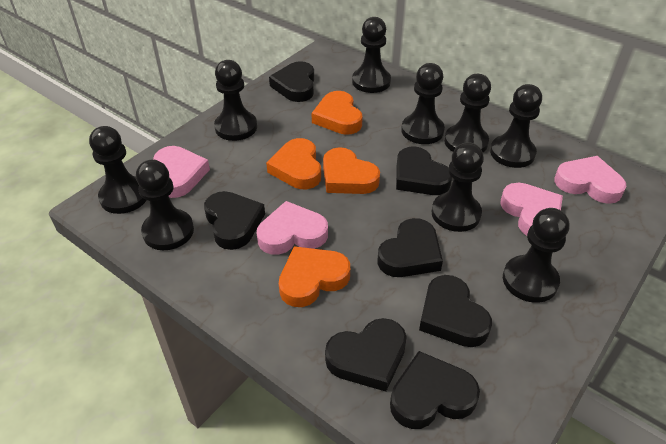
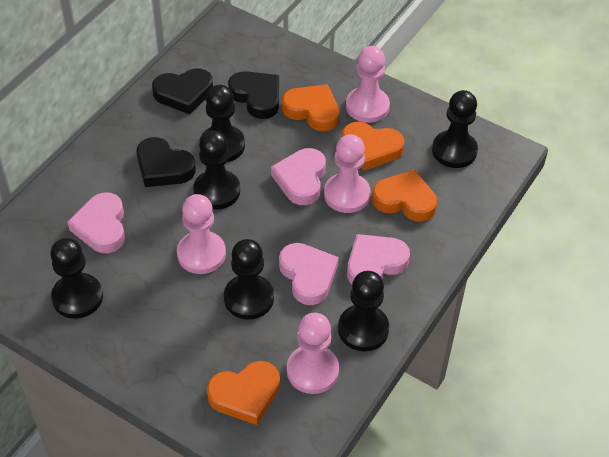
black heart: 7 -> 3
black pawn: 9 -> 6
pink pawn: 0 -> 4

